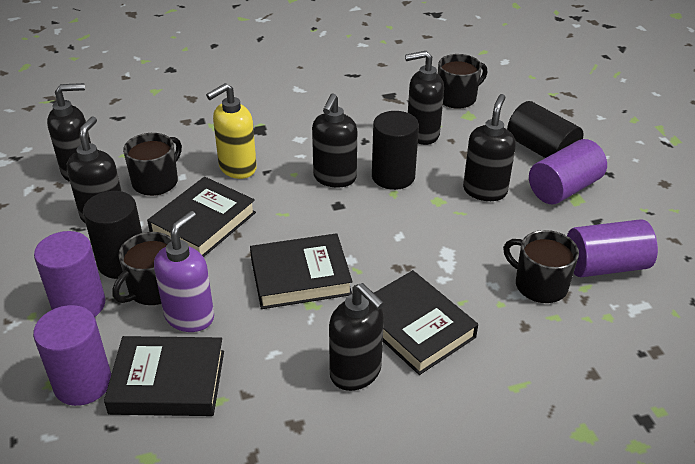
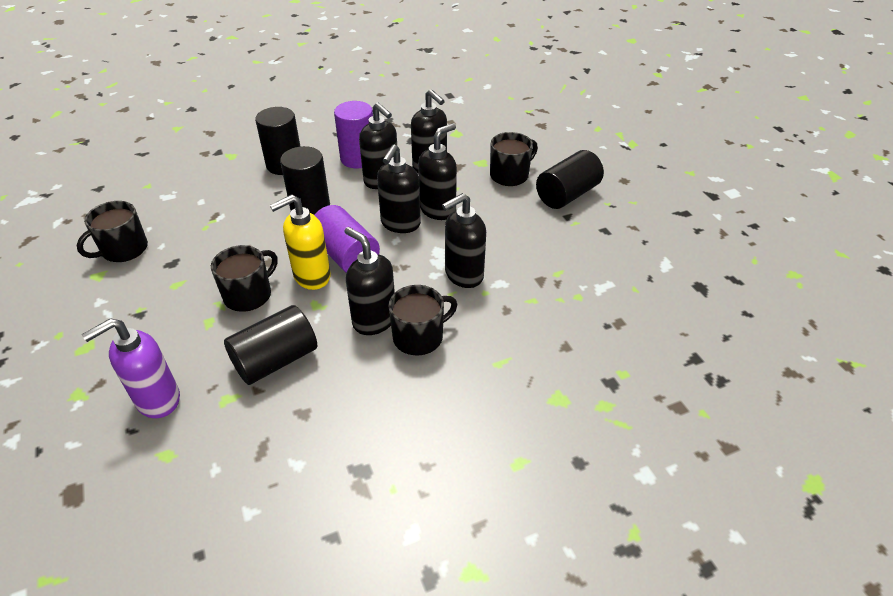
black book: 4 -> 0
black cylinder: 3 -> 4
purple cylinder: 4 -> 2

